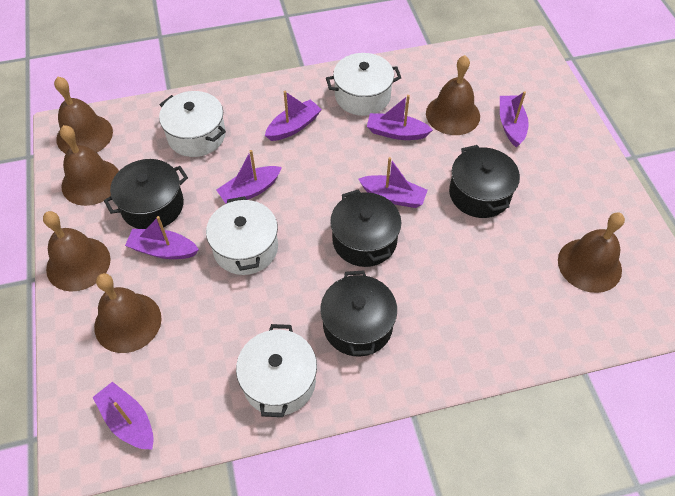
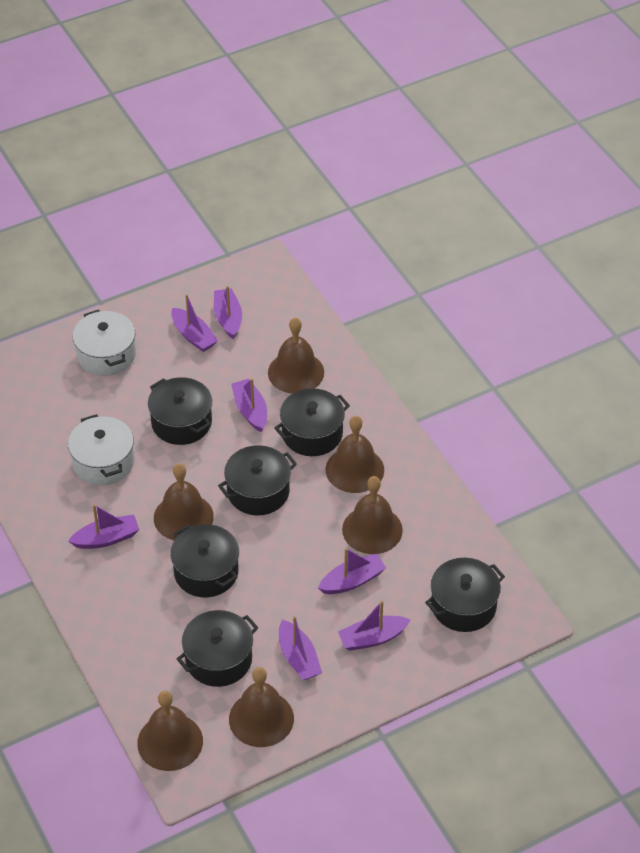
black pot: 4 -> 6
white pot: 4 -> 2

